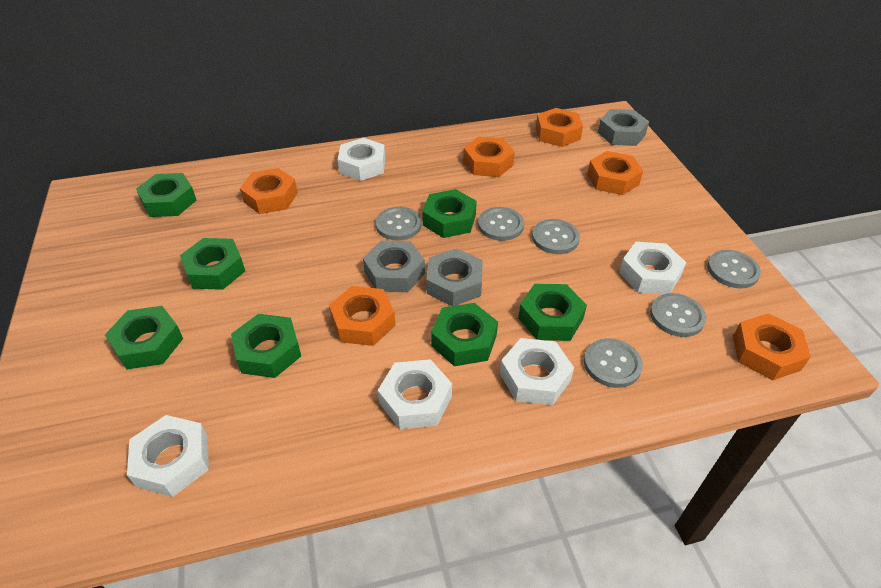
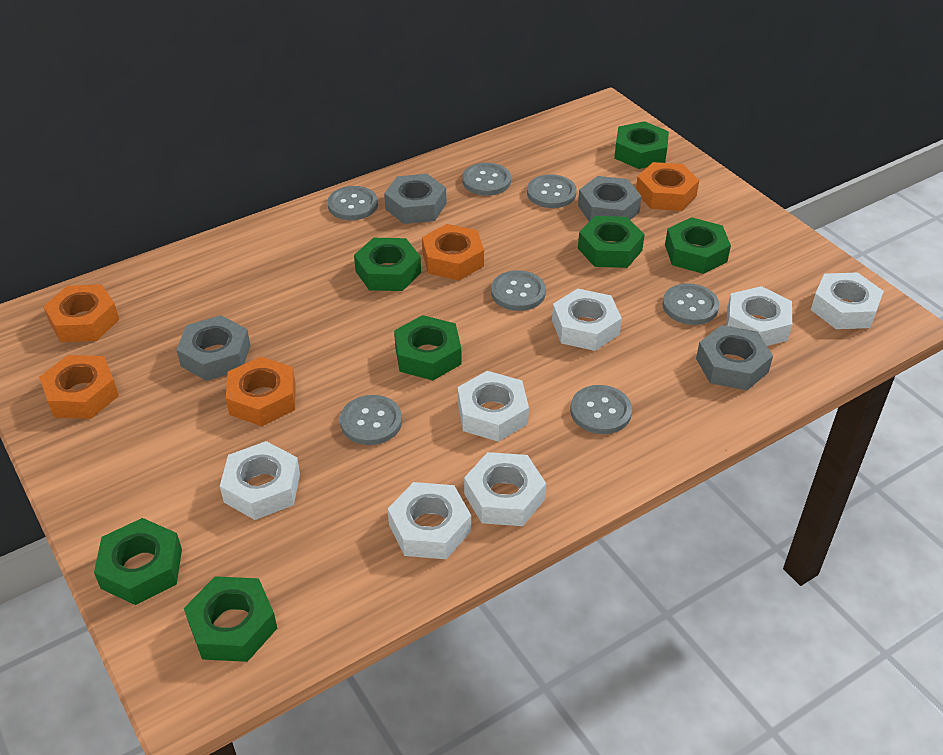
grey button: 6 -> 7
grey nut: 3 -> 4
orange nut: 6 -> 5
white nut: 5 -> 7

